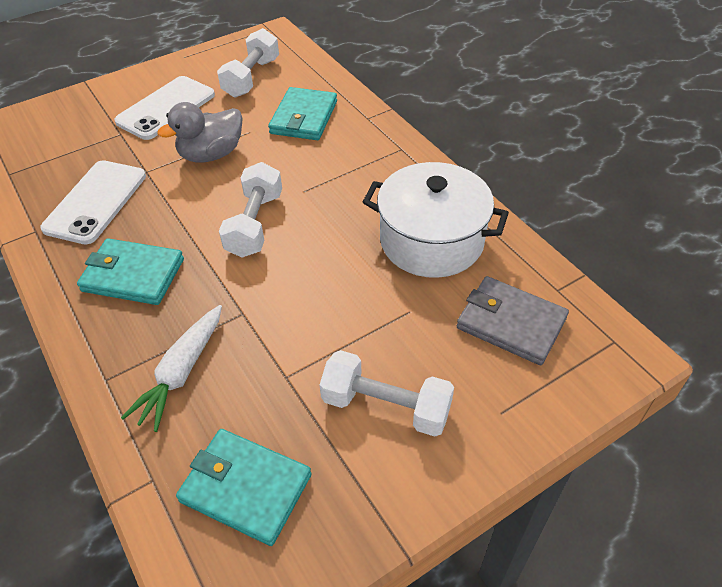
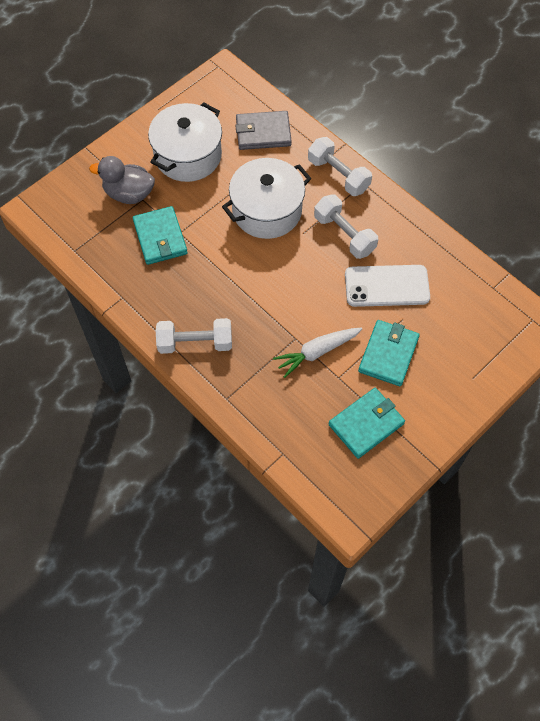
white phone: 2 -> 1
white pot: 1 -> 2

